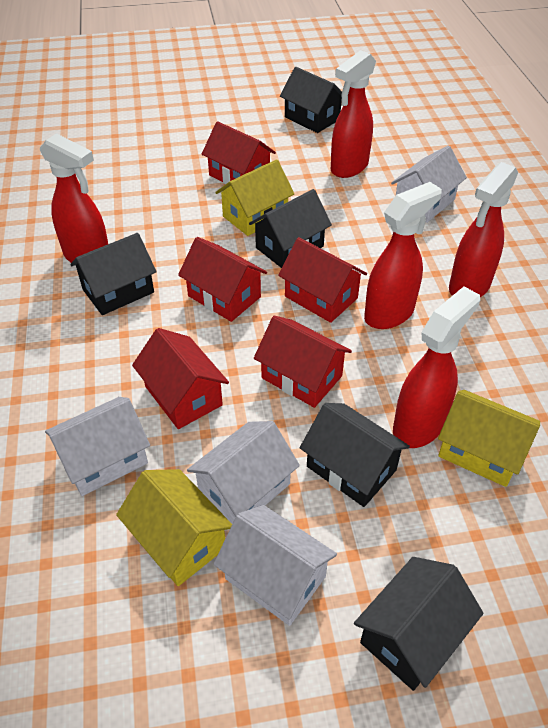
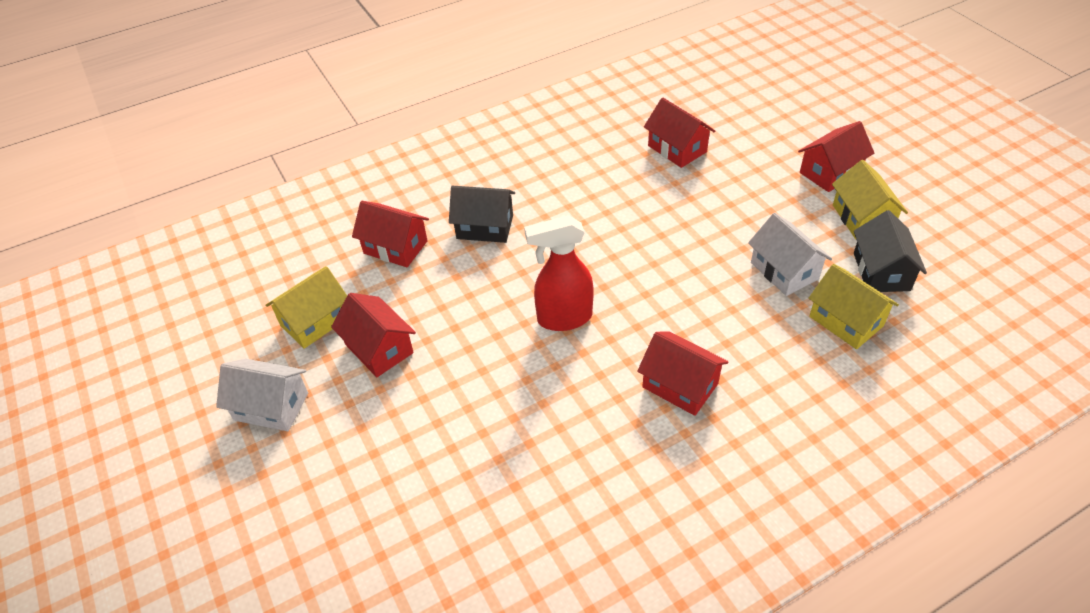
black house: 5 -> 2
red spray bottle: 5 -> 1
white house: 4 -> 2

